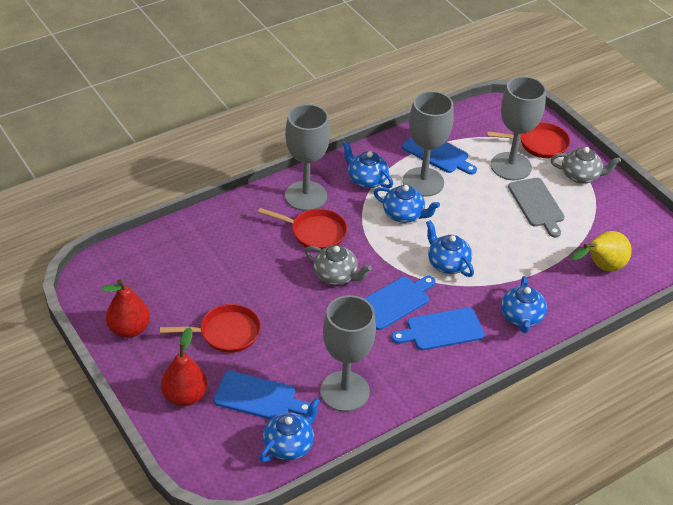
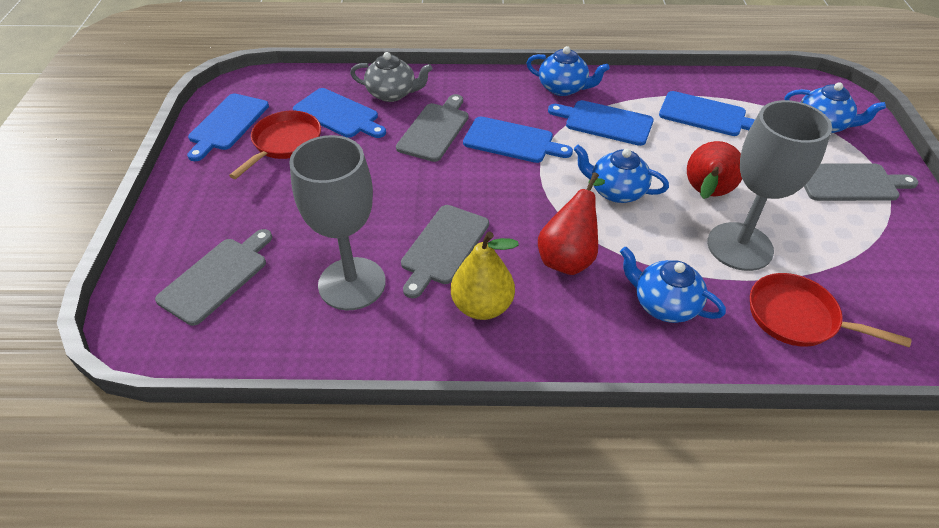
blue cutting board: 4 -> 5
blue teapot: 5 -> 4
grey cutting board: 1 -> 4
grey goblet: 4 -> 2
grey teapot: 2 -> 1
red pan: 3 -> 2

